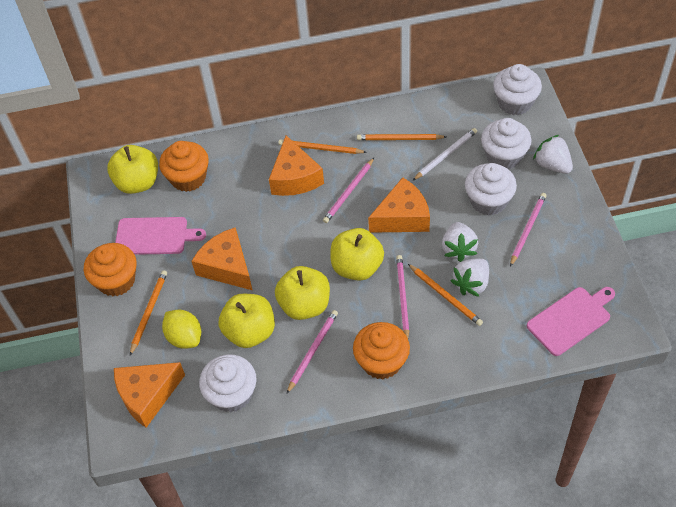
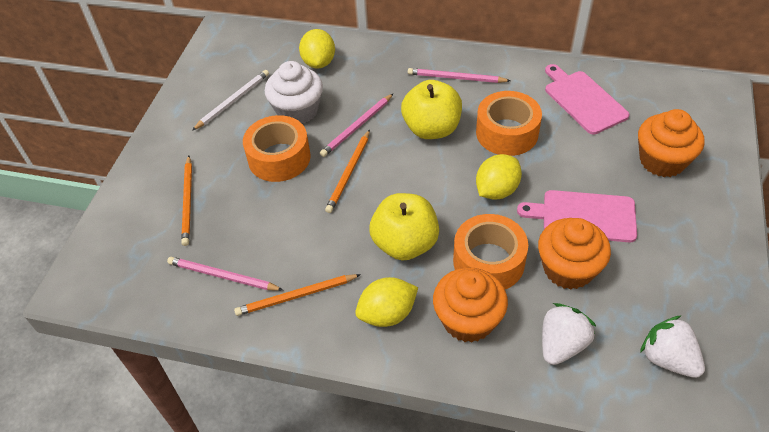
orange cheese: 4 -> 0
orange pencil: 4 -> 3
orange tape: 0 -> 3
pink pencil: 4 -> 3
white cupcake: 4 -> 1
white strawberry: 3 -> 2
yellow apple: 4 -> 2
yellow lemon: 1 -> 3

